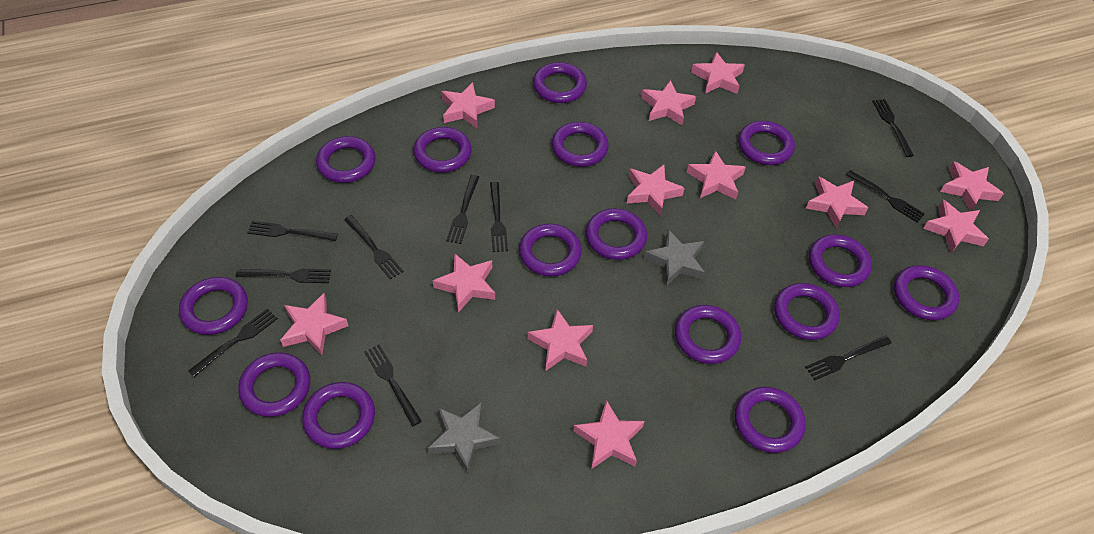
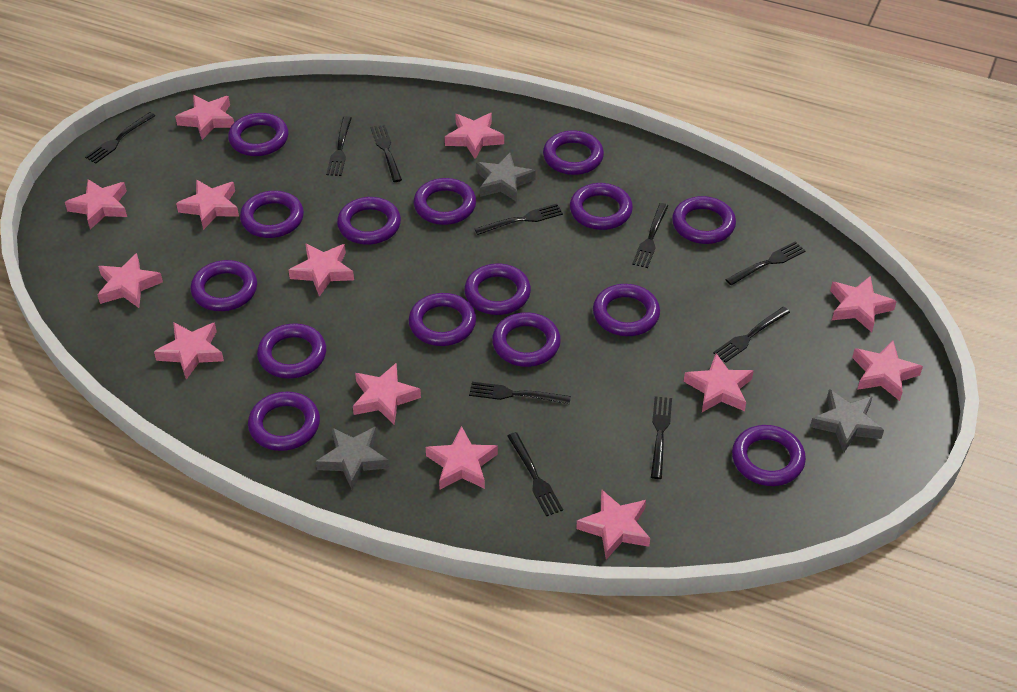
grey star: 2 -> 3
pink star: 12 -> 13

